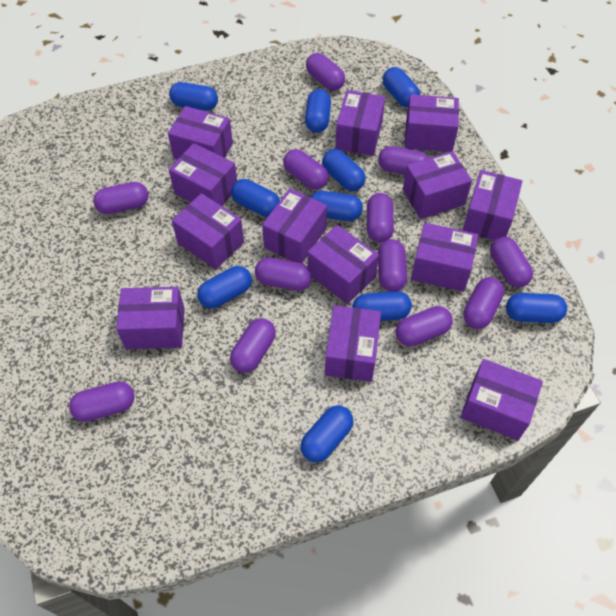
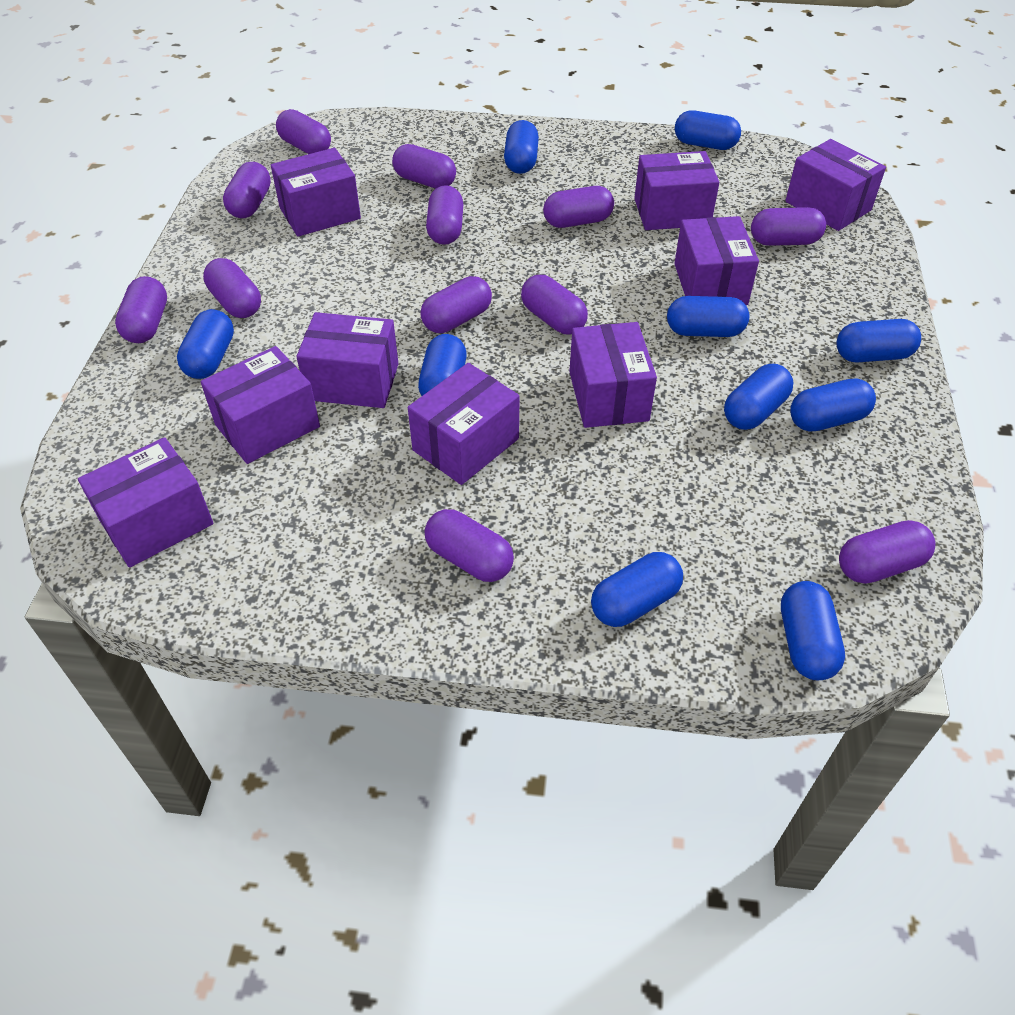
purple box: 13 -> 9

